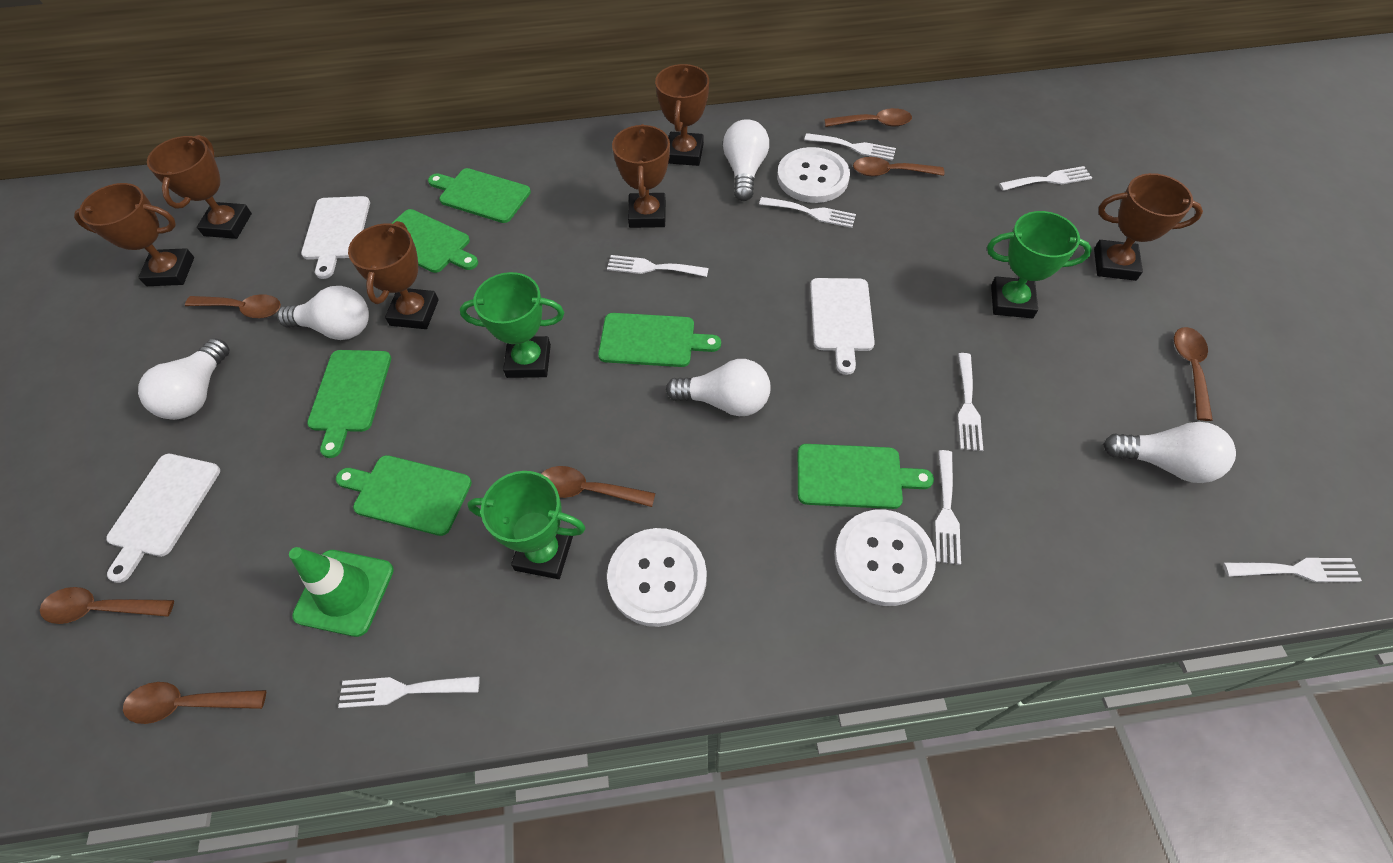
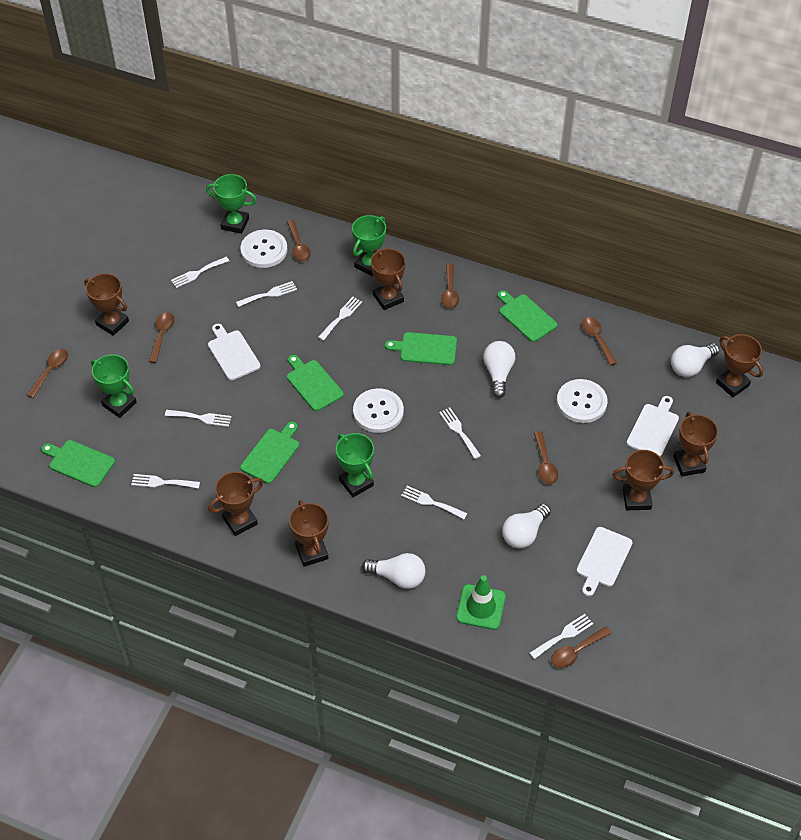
brown trophy: 6 -> 7
green cutting board: 6 -> 5
green trophy: 3 -> 4
white light bulb: 5 -> 4

